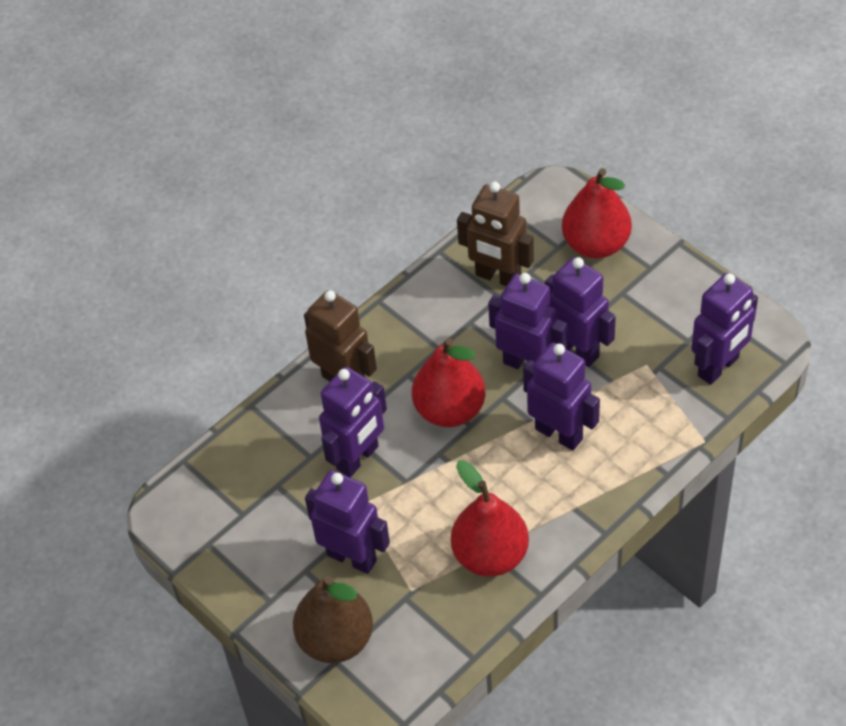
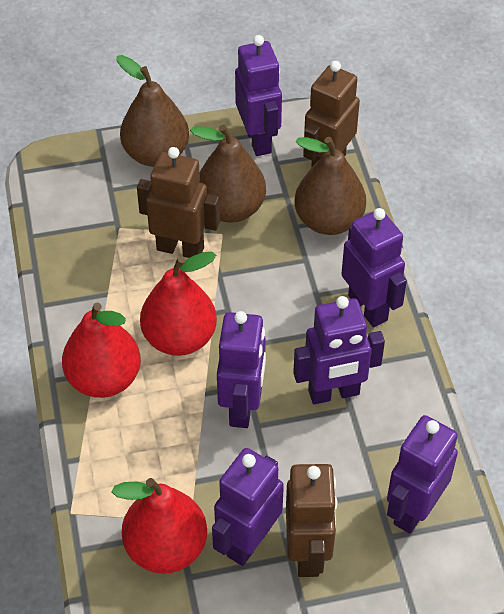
brown pear: 1 -> 3
brown robot: 2 -> 3

